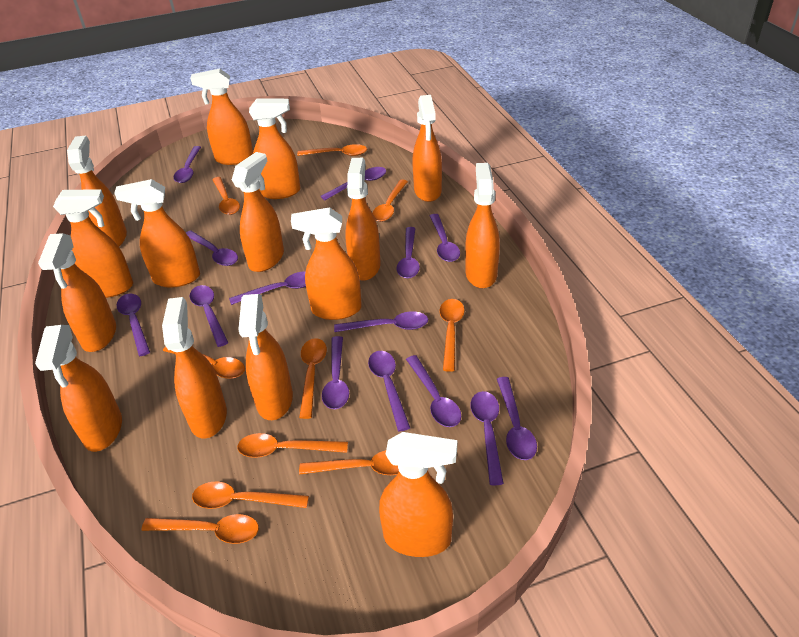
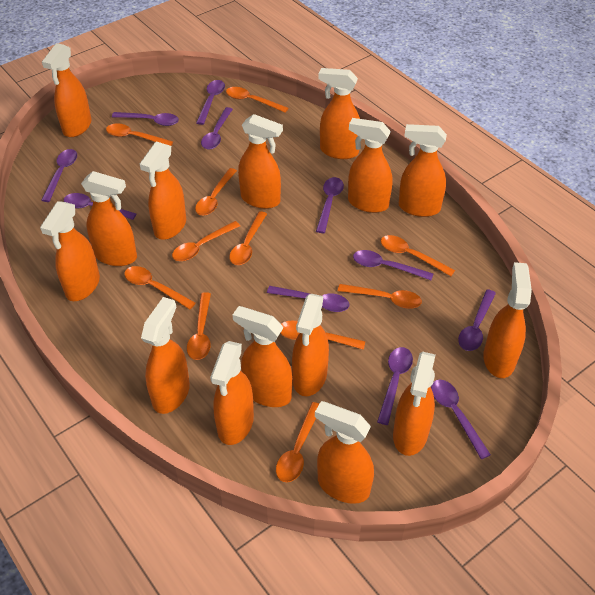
orange spoon: 10 -> 11
purple spoon: 14 -> 11

